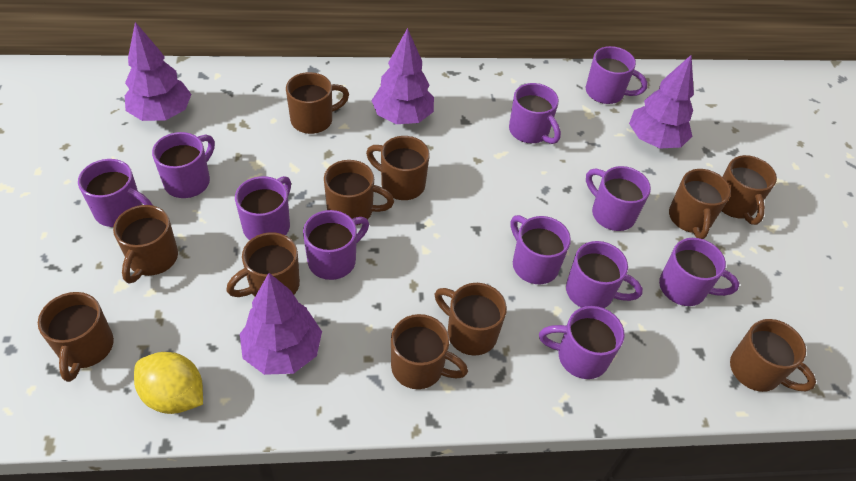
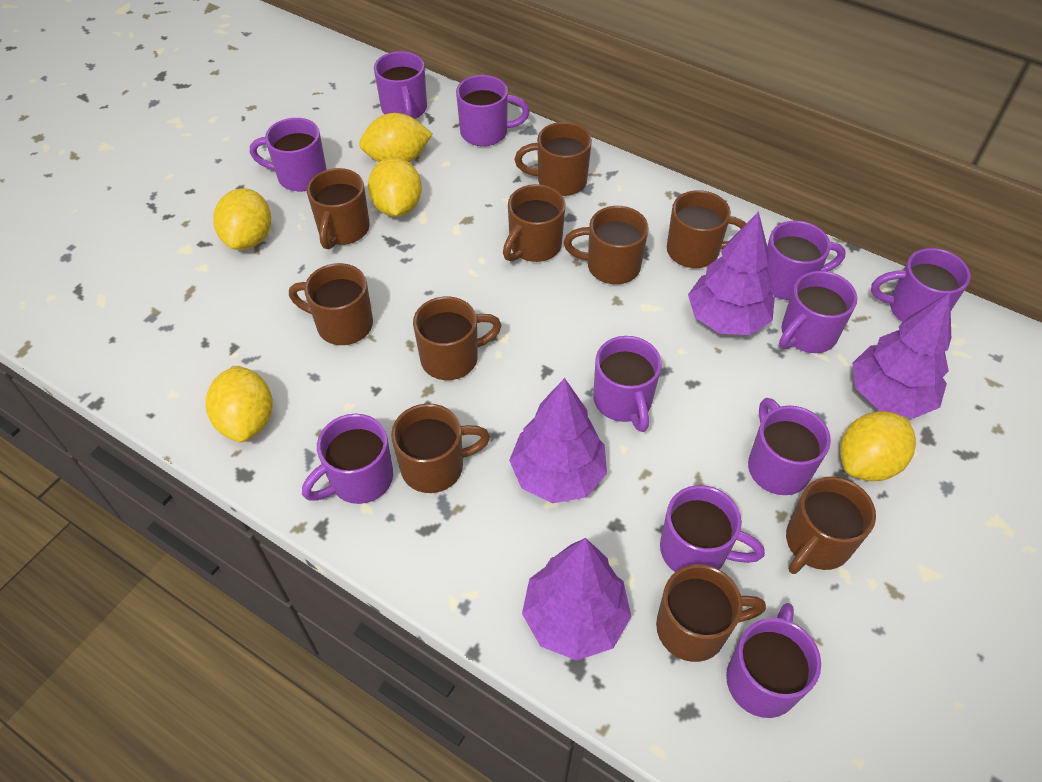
brown mug: 11 -> 10
yellow lemon: 1 -> 5

